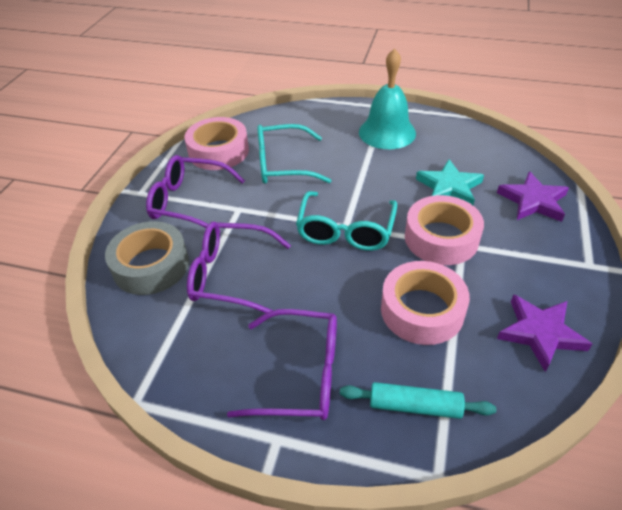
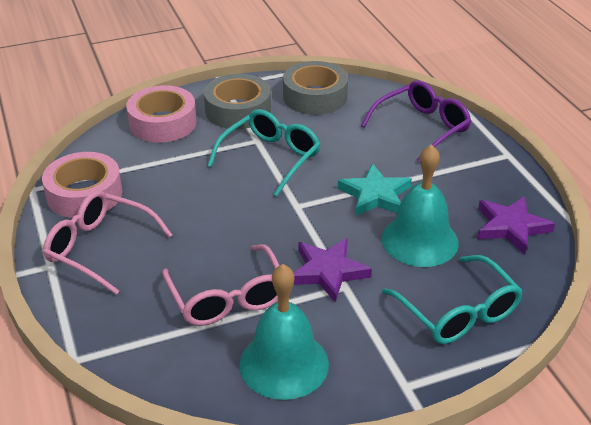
grey tape: 1 -> 2
pink glasses: 0 -> 2
pink tape: 3 -> 2
purple glasses: 3 -> 1
turquoise bell: 1 -> 2
turquoise rolling pin: 1 -> 0

